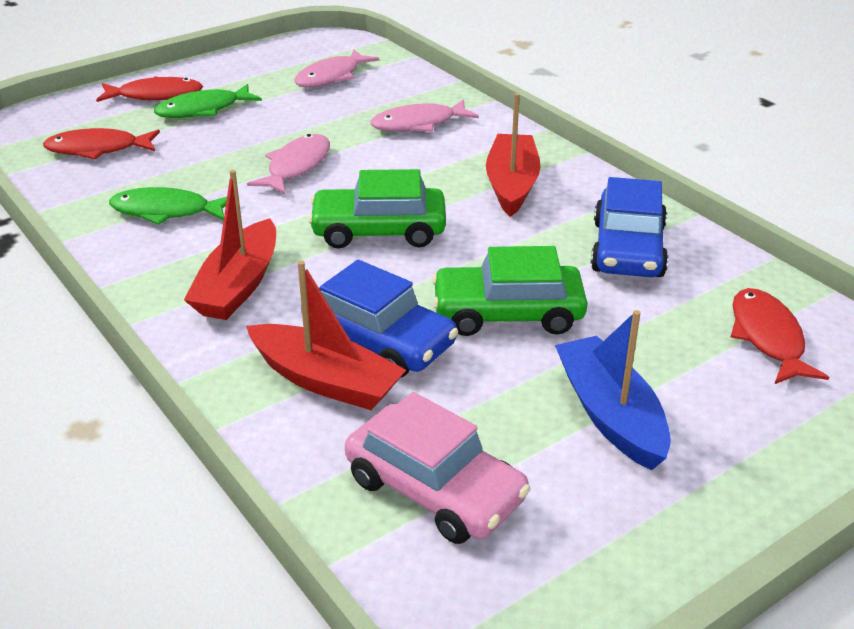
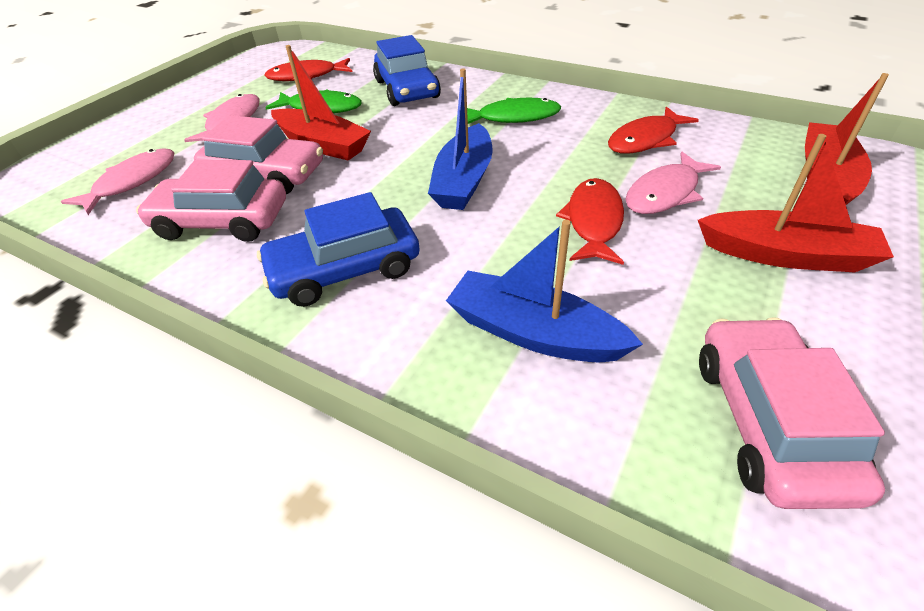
blue boat: 1 -> 2
green car: 2 -> 0
pink car: 1 -> 3

